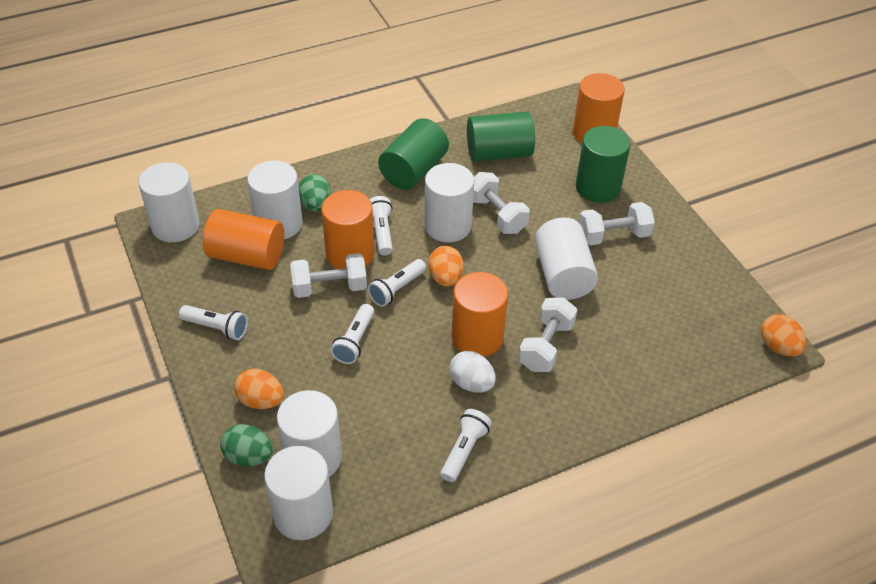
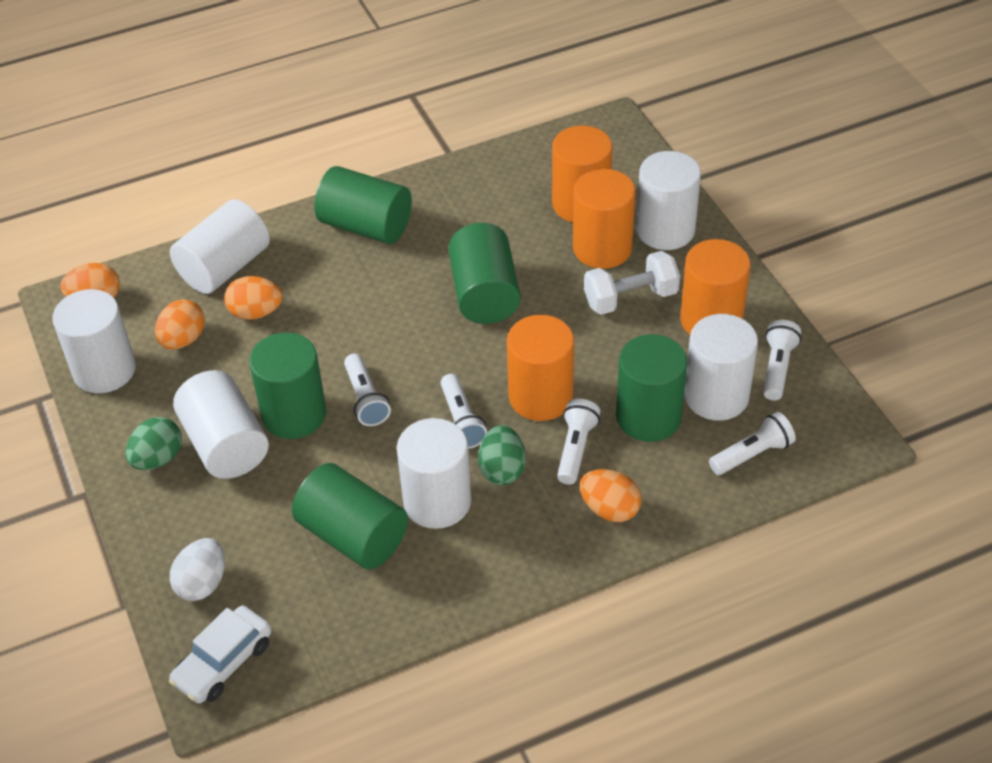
green cylinder: 3 -> 5
orange egg: 3 -> 4
white car: 0 -> 1
white dumbbell: 4 -> 1

